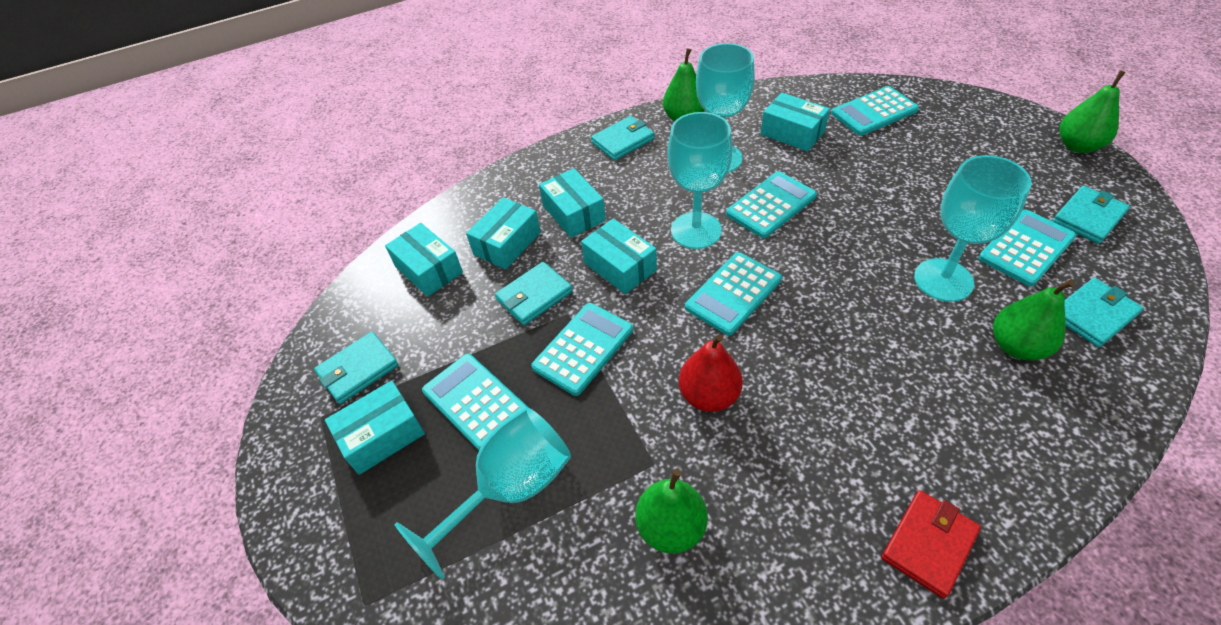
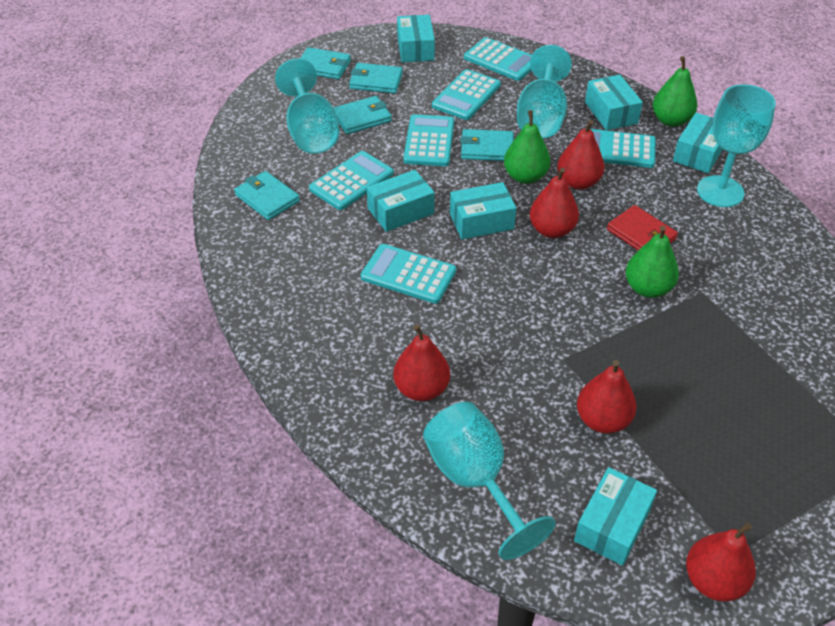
green pear: 4 -> 3
red pear: 1 -> 5

